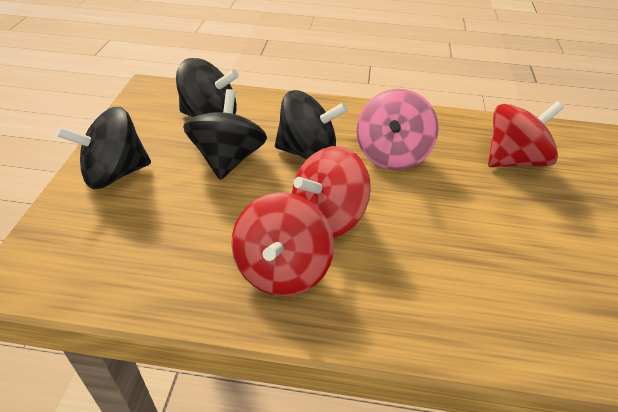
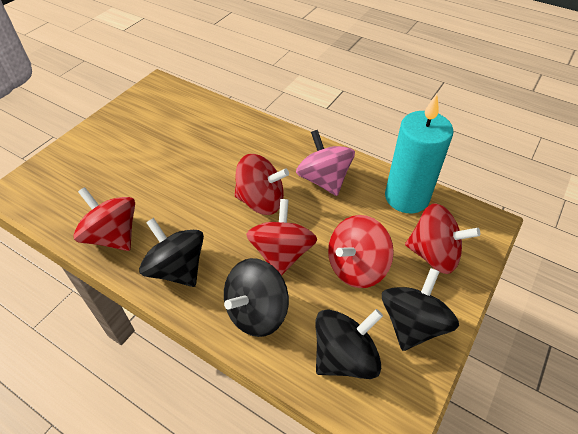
red spinning top: 3 -> 5
turquoise candle: 0 -> 1

